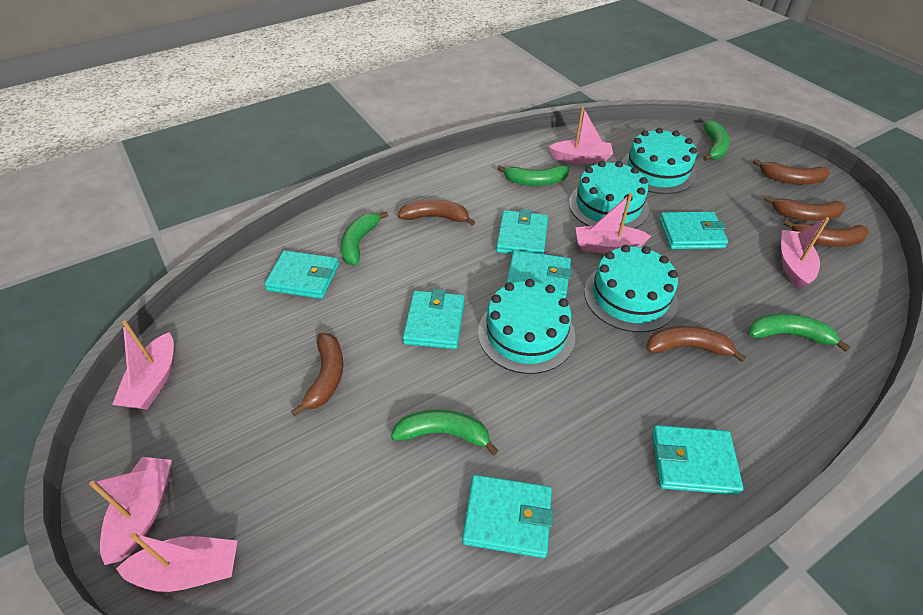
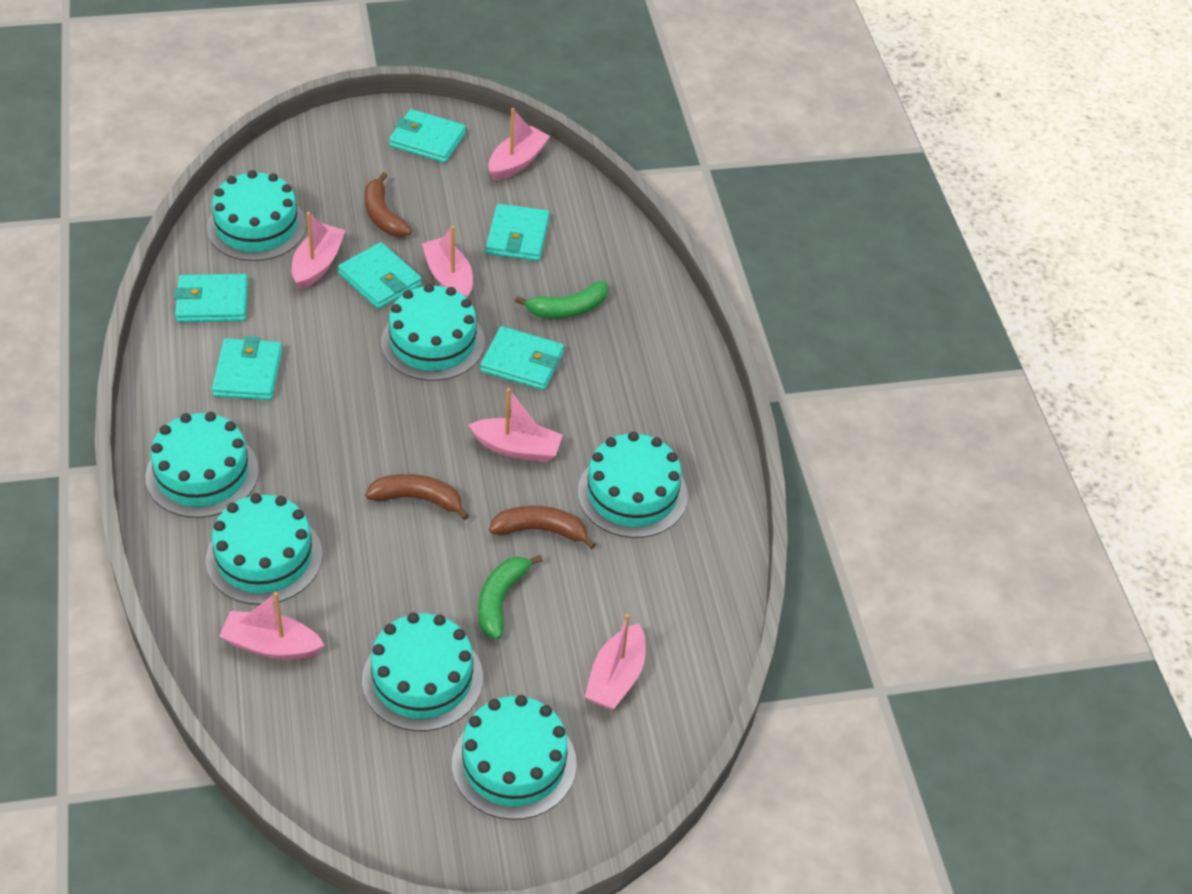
brown banana: 6 -> 3
green banana: 5 -> 2
turquoise cake: 4 -> 7
turquoise wallet: 7 -> 6

